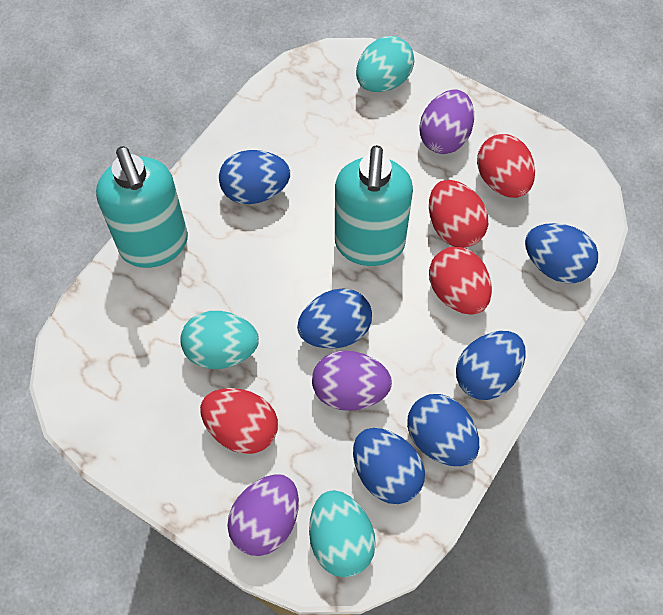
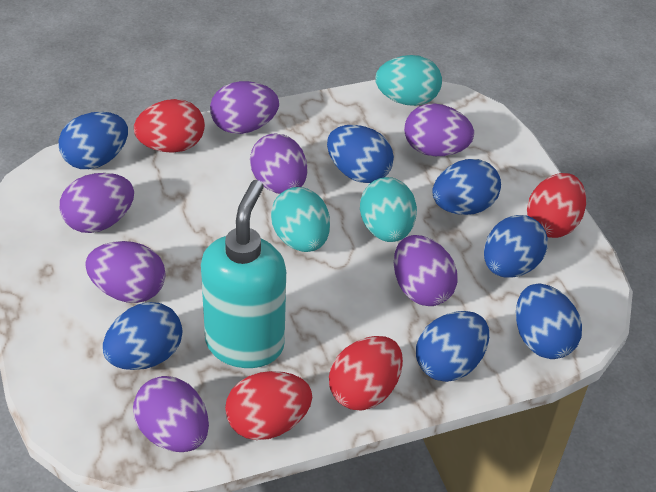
blue egg: 6 -> 7
purple egg: 3 -> 7
turquoise soap dispenser: 2 -> 1

